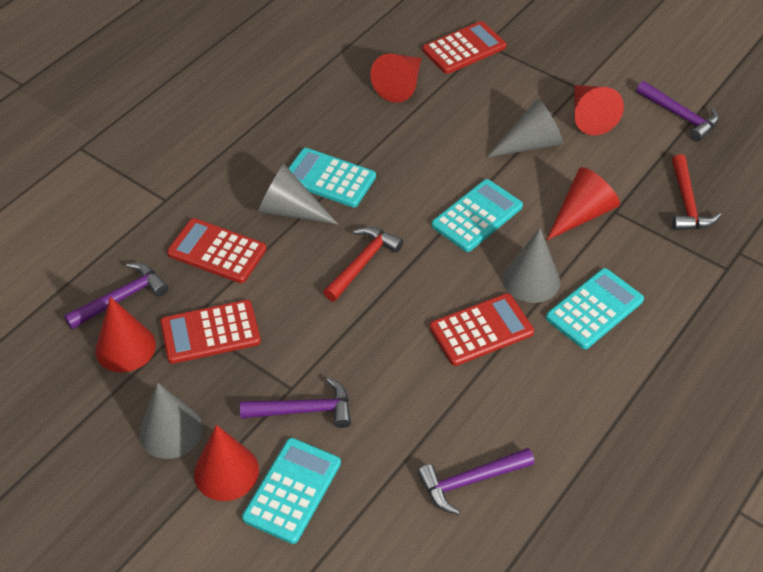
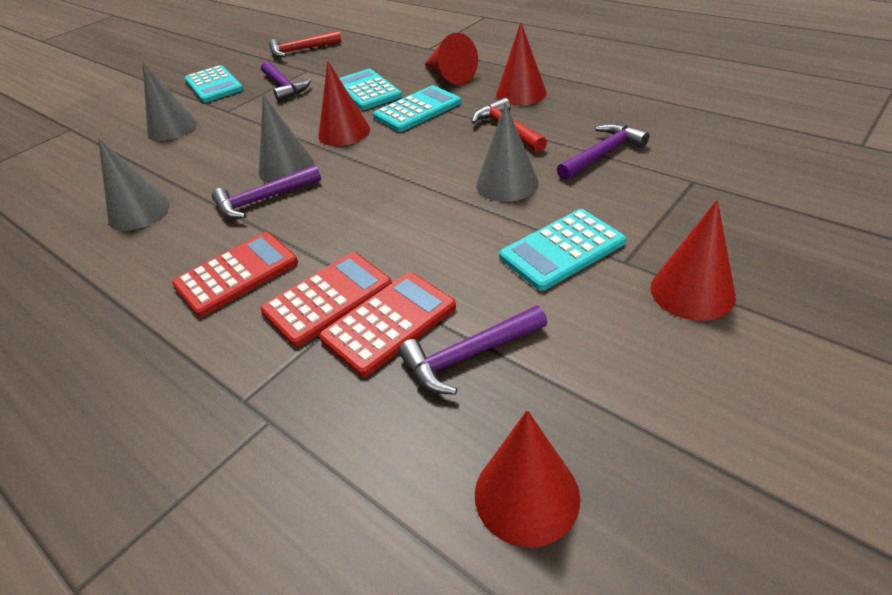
red calculator: 4 -> 3

